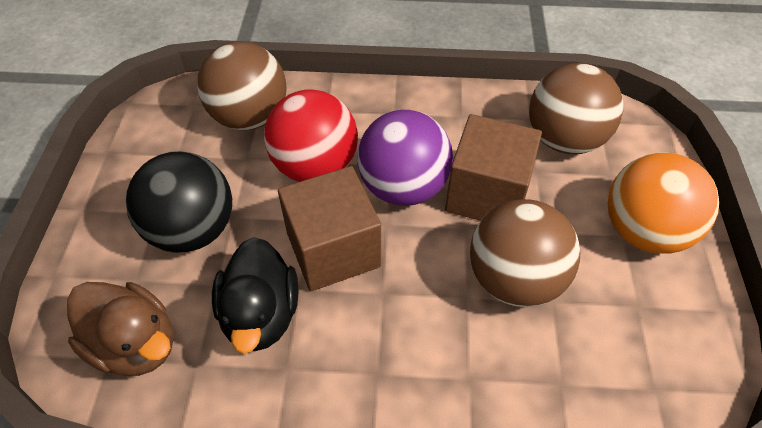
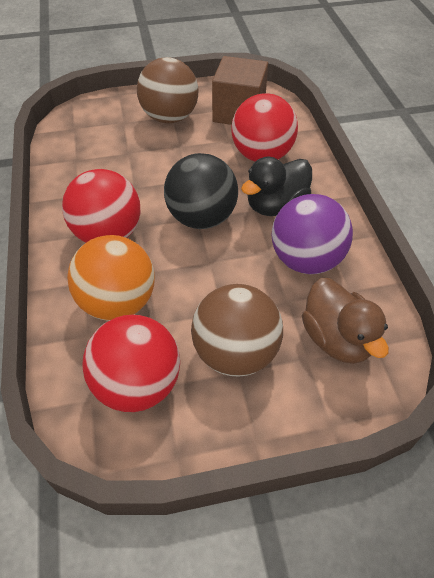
brown ball: 3 -> 2
brown cube: 2 -> 1
red ball: 1 -> 3

